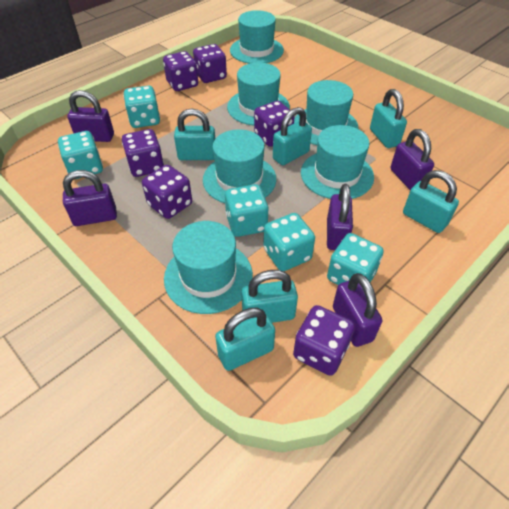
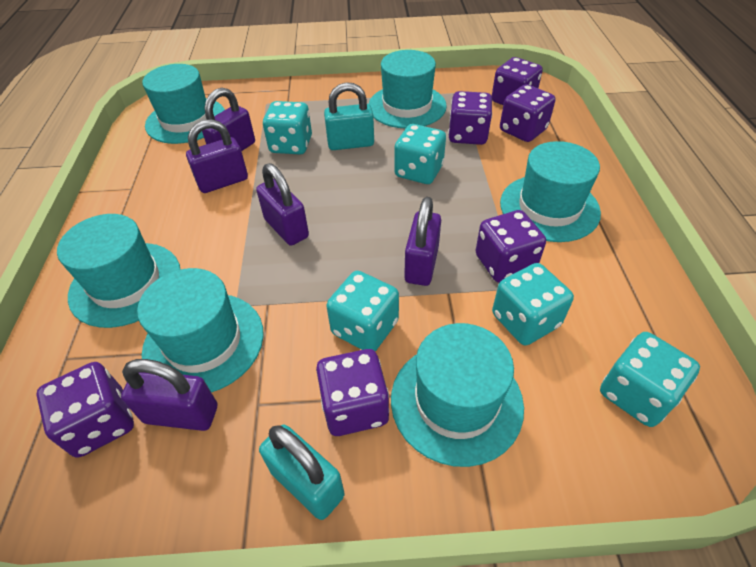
turquoise padlock: 6 -> 2

